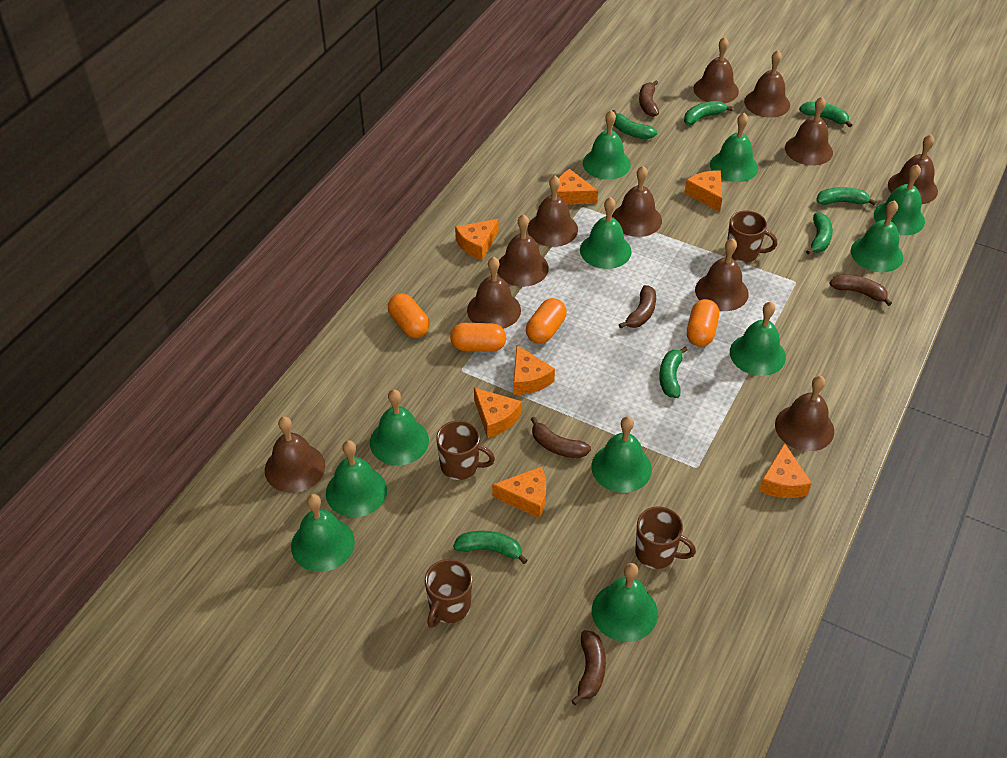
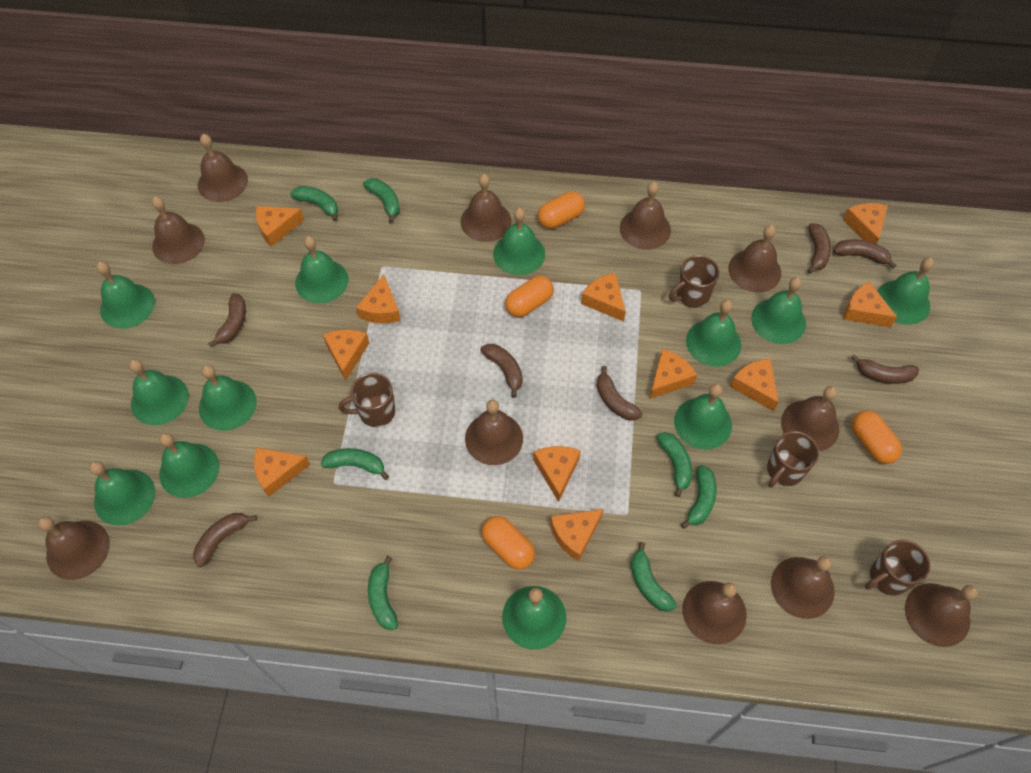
brown banana: 5 -> 7
green bell: 11 -> 12
orange cheese: 7 -> 11

